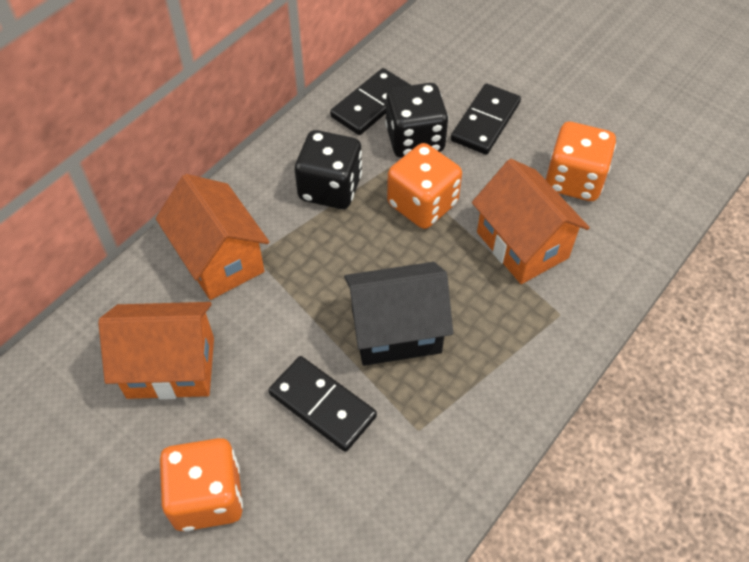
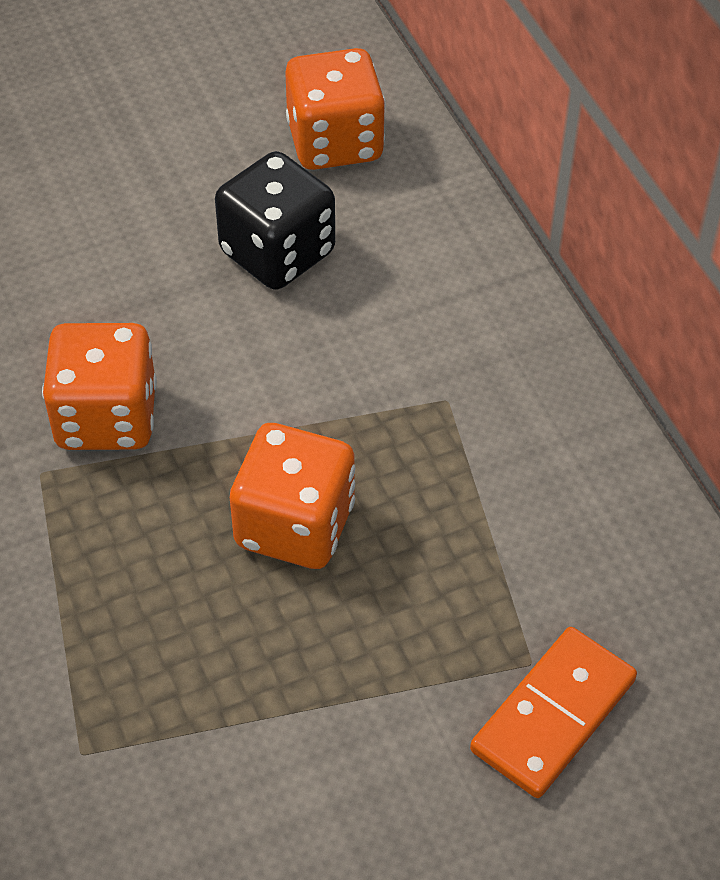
black dice: 2 -> 1
black domino: 3 -> 0
black house: 1 -> 0
orange domino: 0 -> 1
orange house: 3 -> 0

